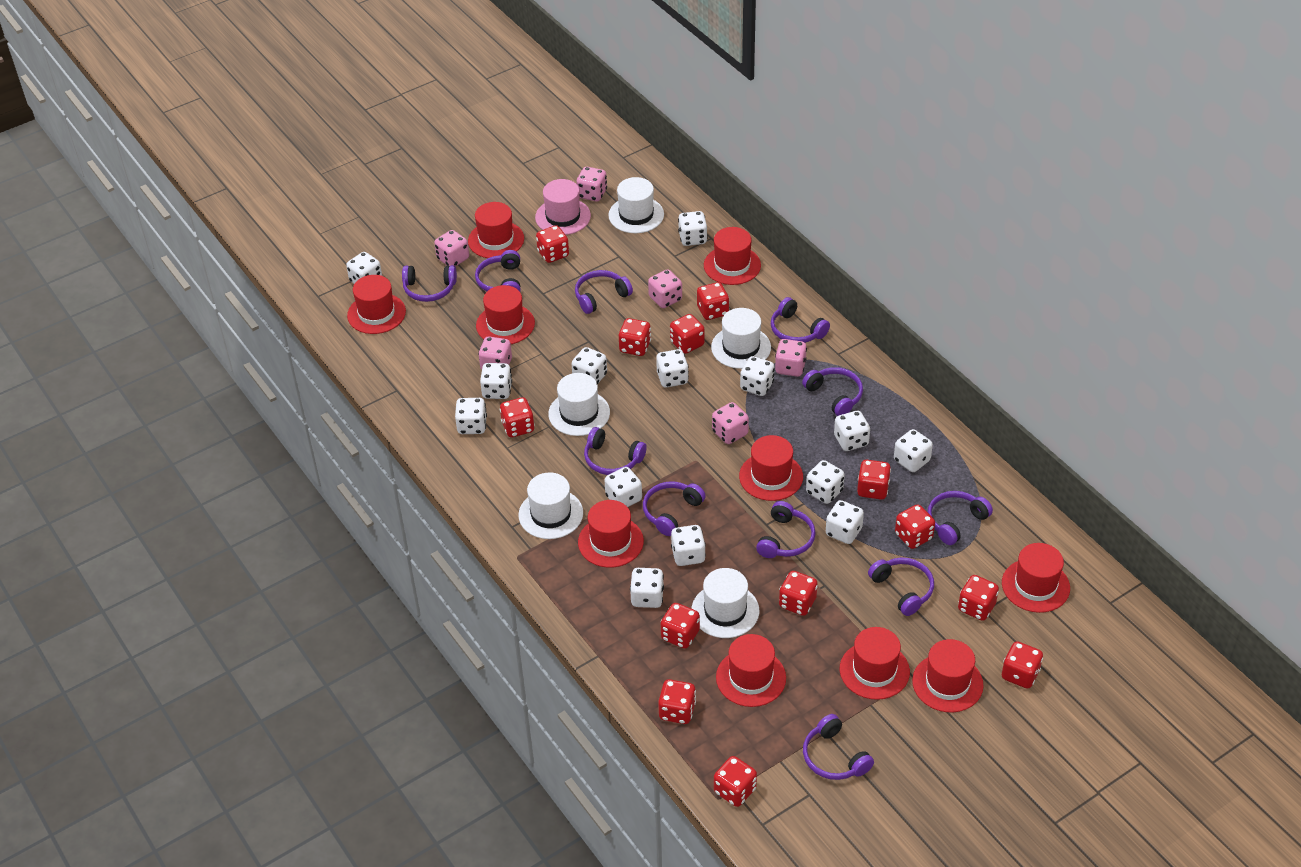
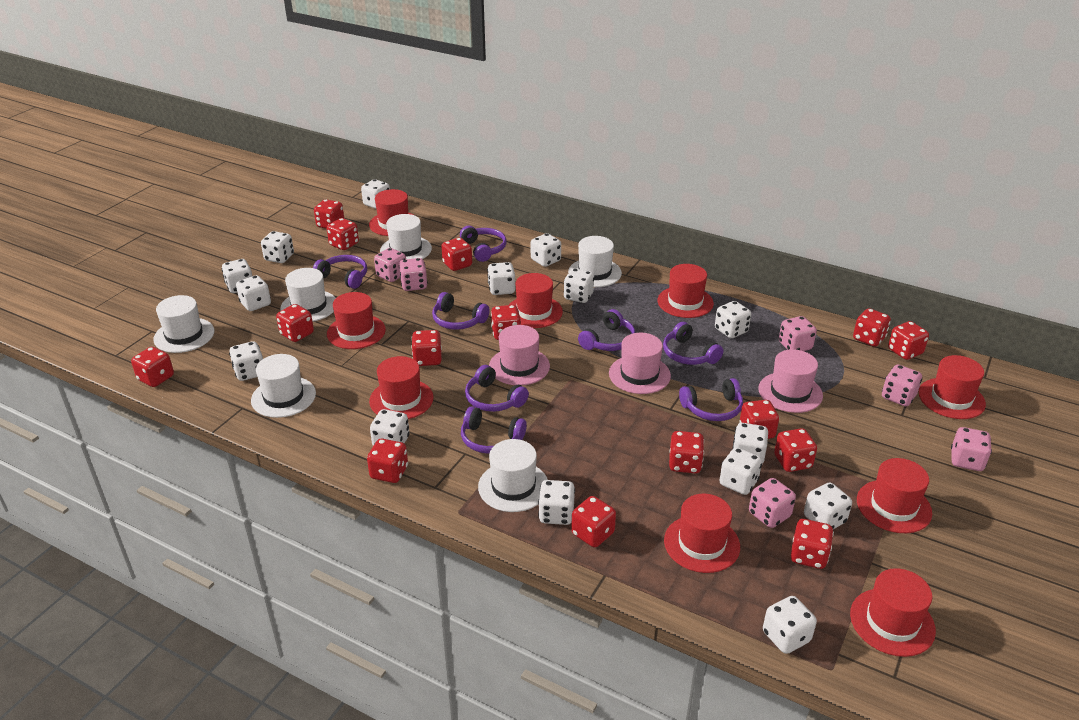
pink hat: 1 -> 3
purple headphones: 11 -> 8
red dice: 13 -> 15
red hat: 10 -> 9
white dice: 14 -> 15
white hat: 5 -> 6

